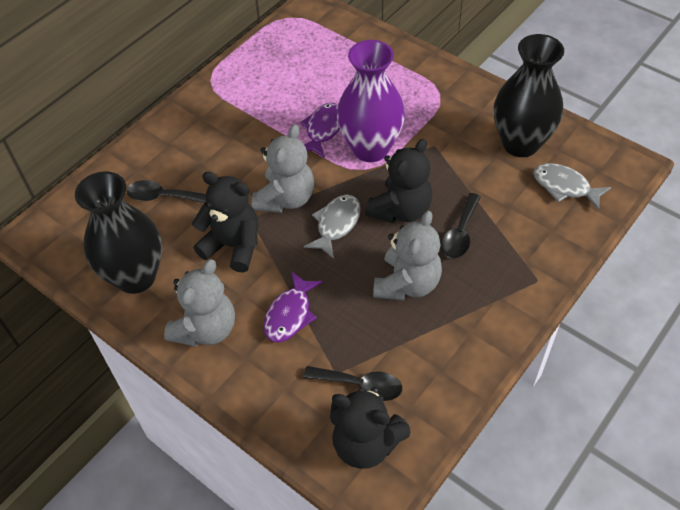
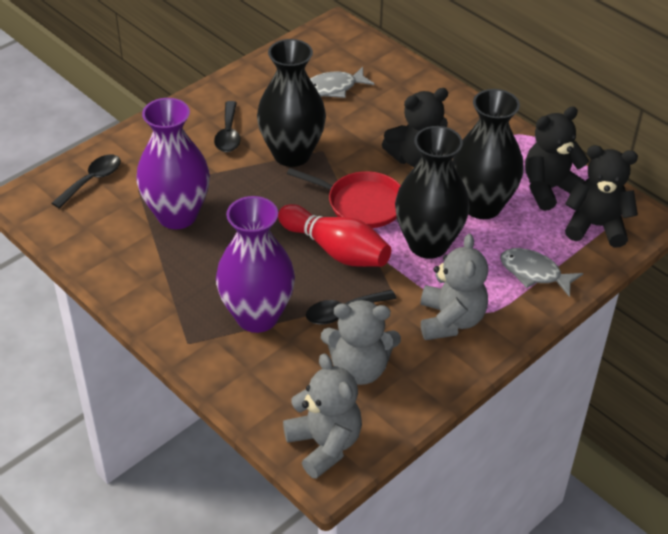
black vase: 2 -> 3
purple fish: 2 -> 0
purple vase: 1 -> 2
red bowling pin: 0 -> 1
red pan: 0 -> 1

